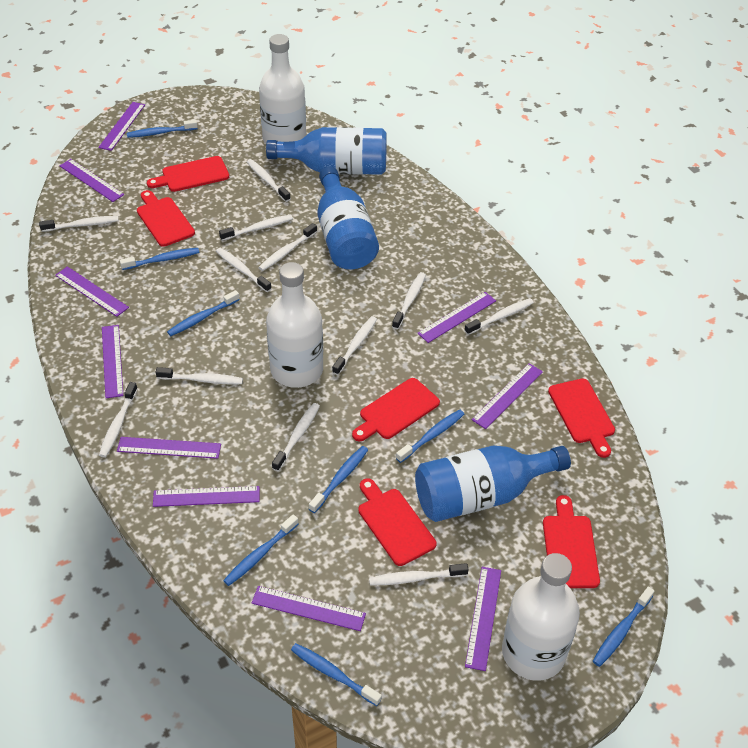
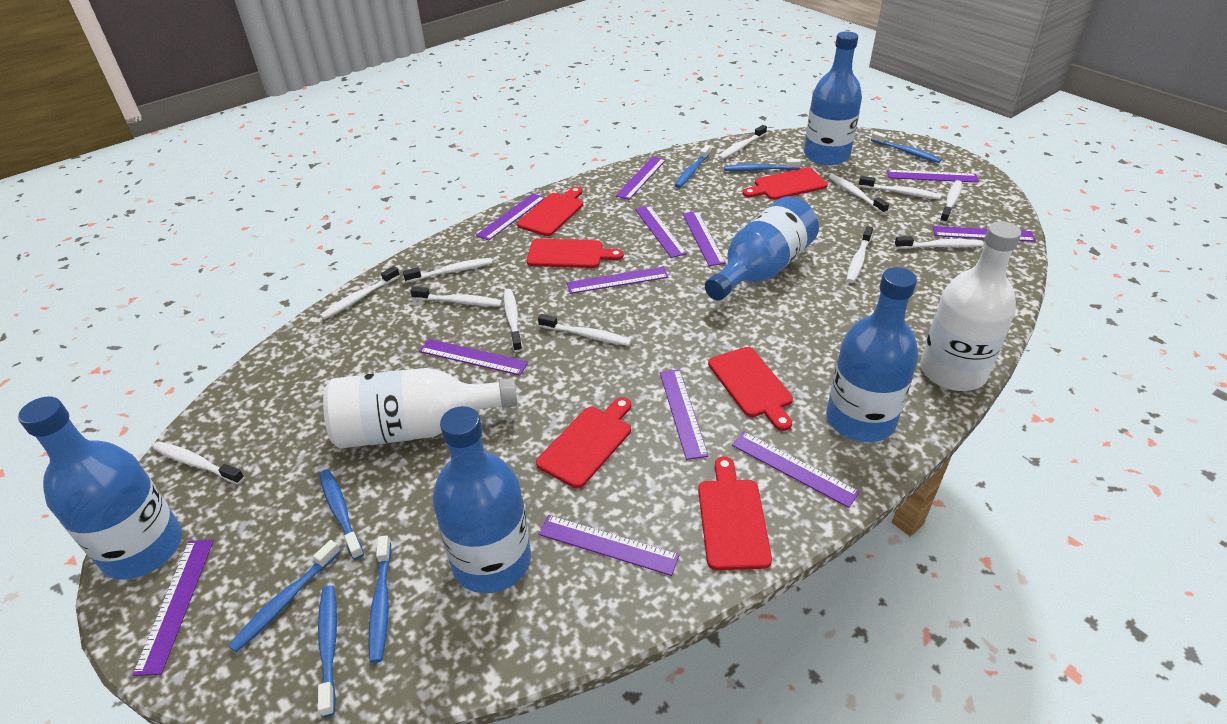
blue bottle: 3 -> 5
blue toothbrush: 8 -> 7
purple ruler: 10 -> 12
white bottle: 3 -> 2

